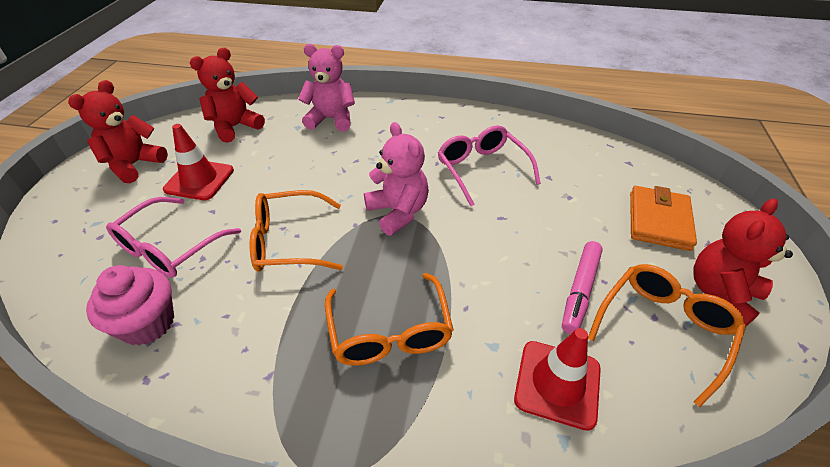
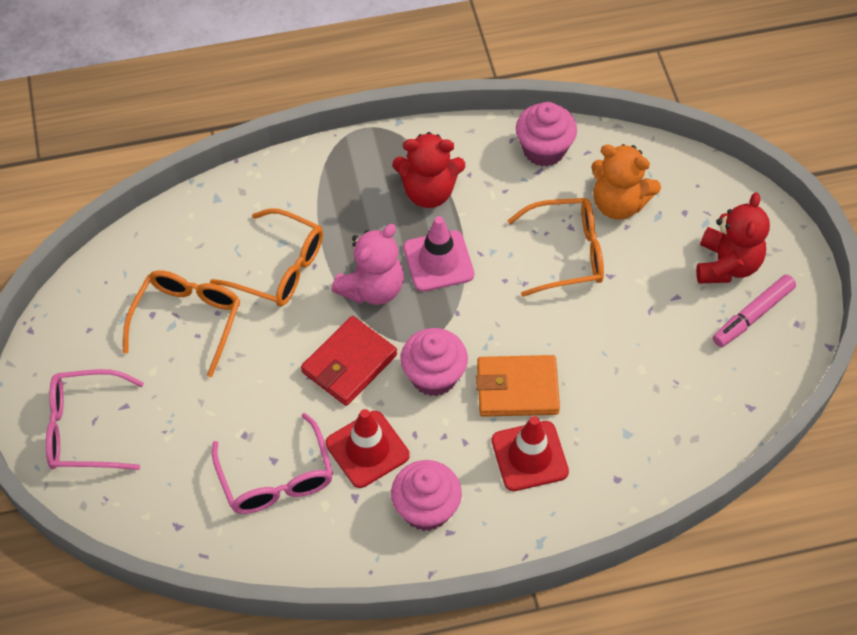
orange teddy bear: 0 -> 1
pink cupcake: 1 -> 3
pink teddy bear: 2 -> 1
pink traffic cone: 0 -> 1
red teddy bear: 3 -> 2
red wallet: 0 -> 1

